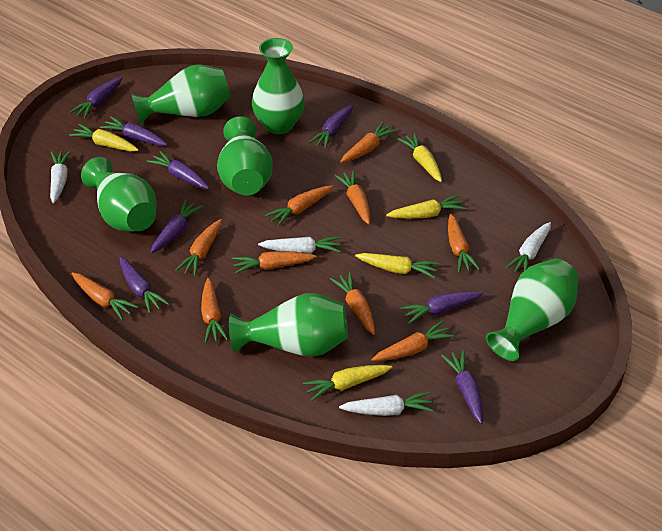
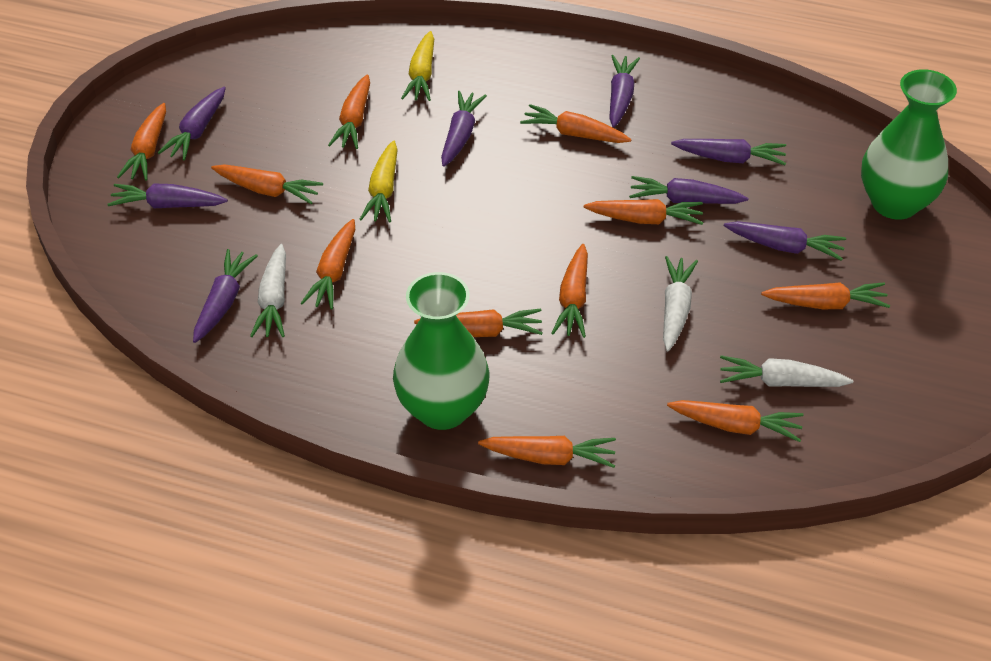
green vase: 6 -> 2
orange carrot: 10 -> 11
white carrot: 4 -> 3
yellow carrot: 5 -> 2

